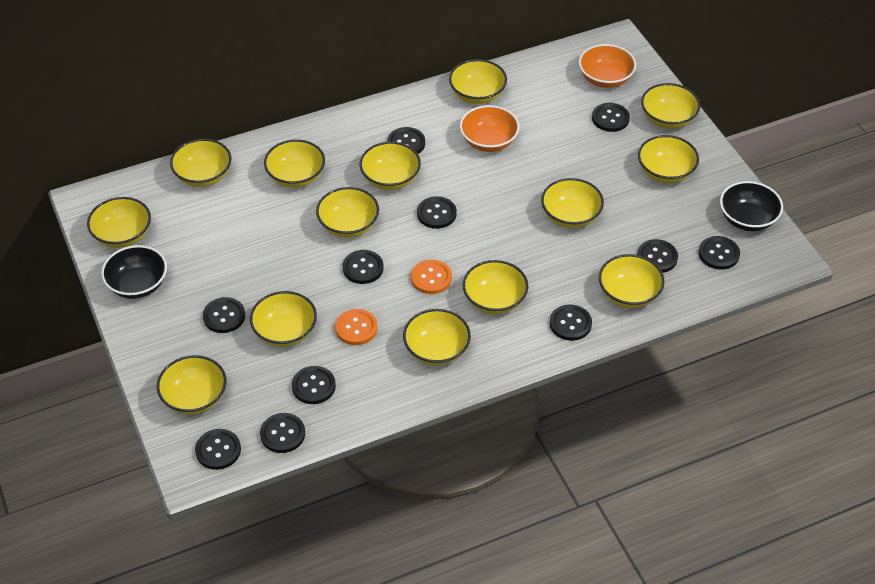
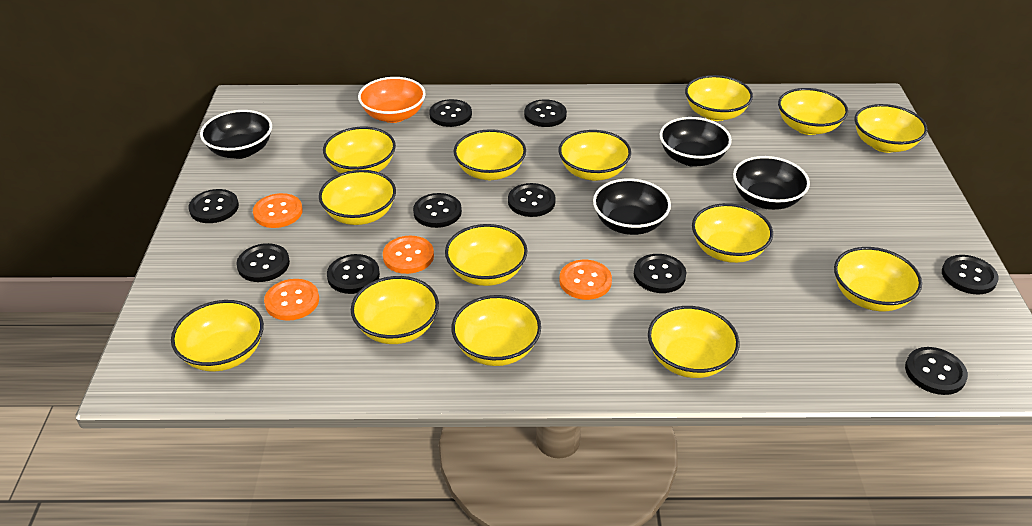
black bowl: 2 -> 4
black button: 11 -> 10
orange bowl: 2 -> 1
orange button: 2 -> 4

